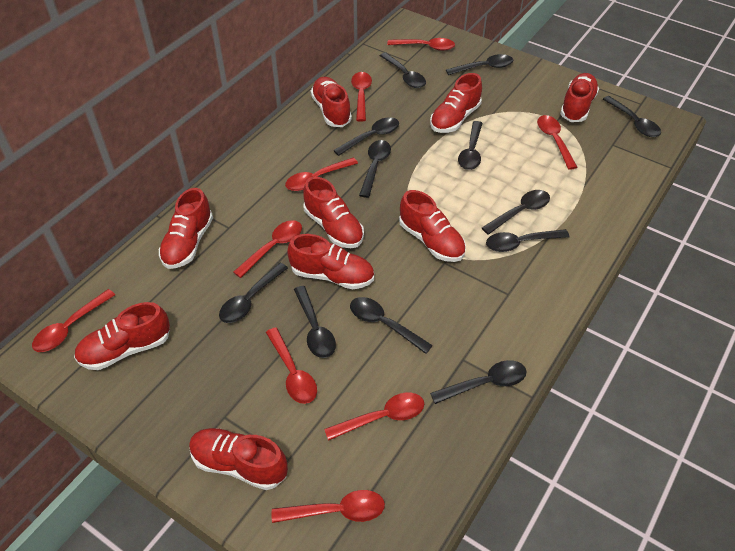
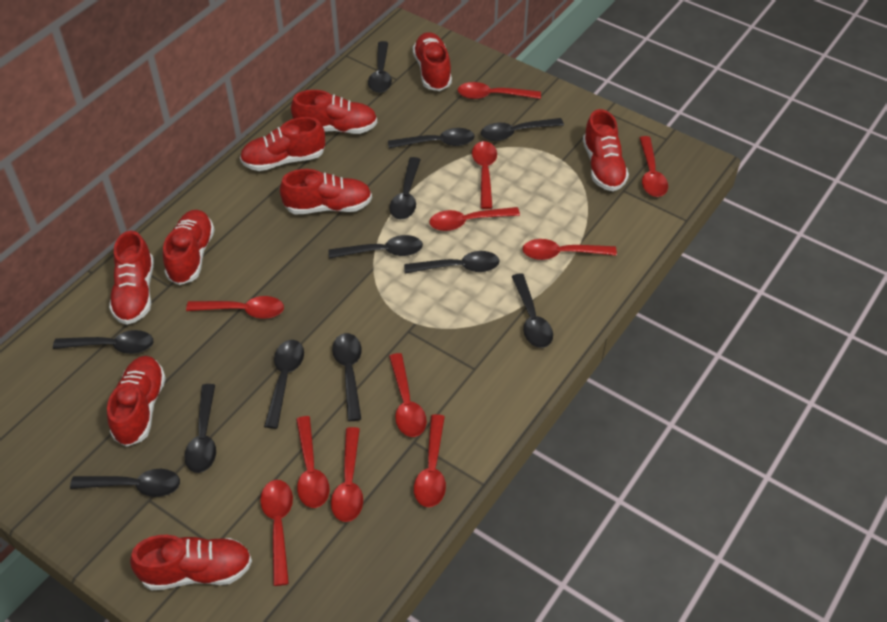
red spoon: 9 -> 11

